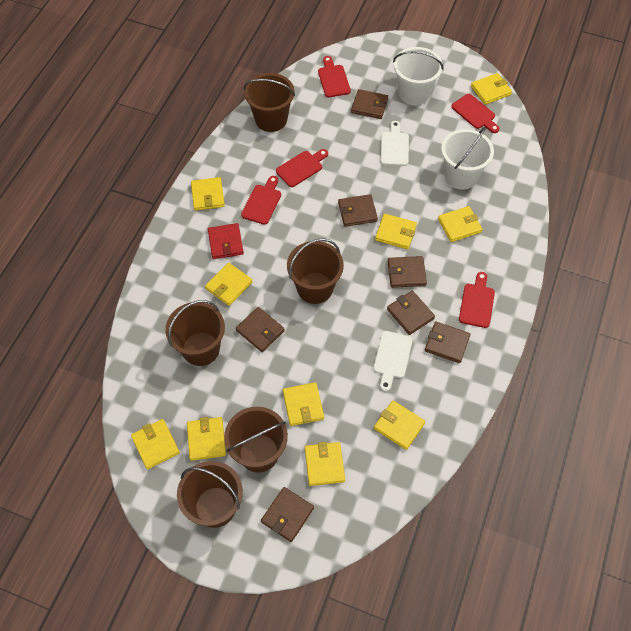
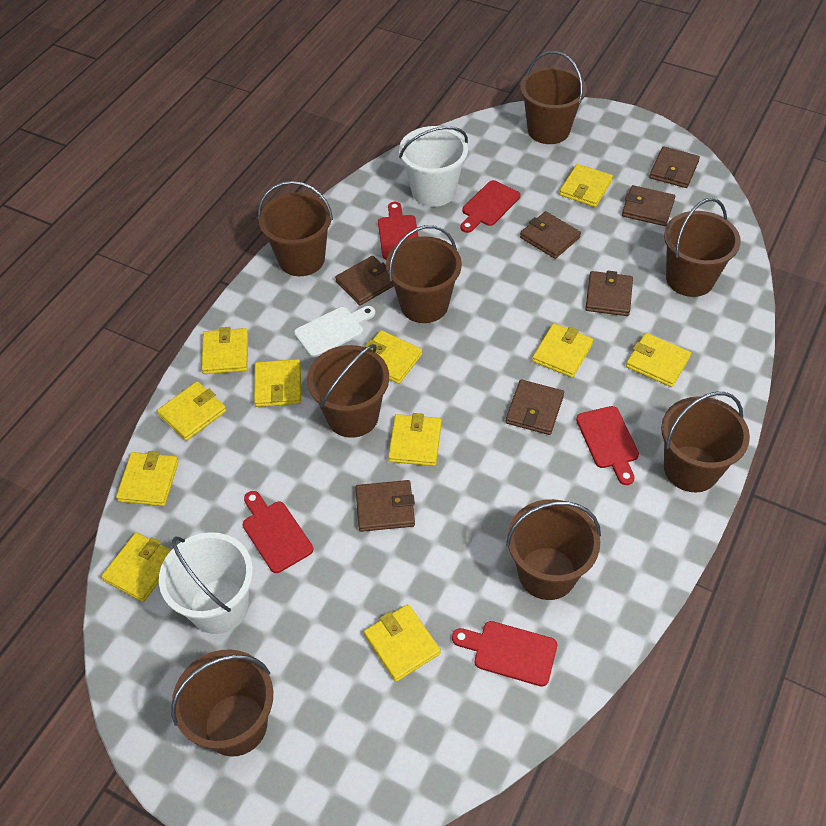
brown bucket: 5 -> 8
red wallet: 1 -> 0
white cutting board: 2 -> 1
yellow wallet: 10 -> 11

